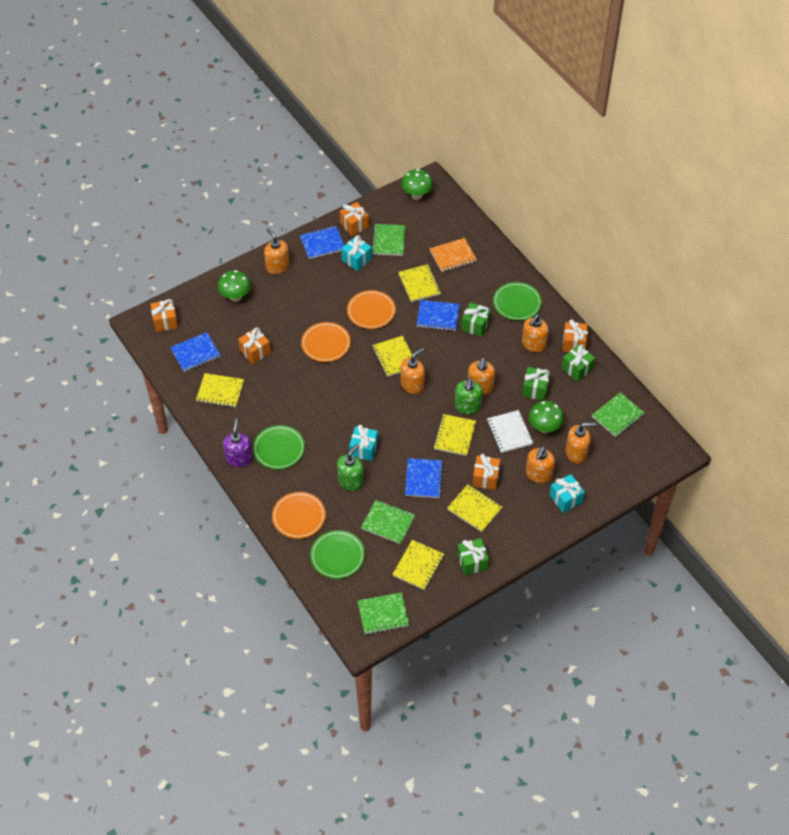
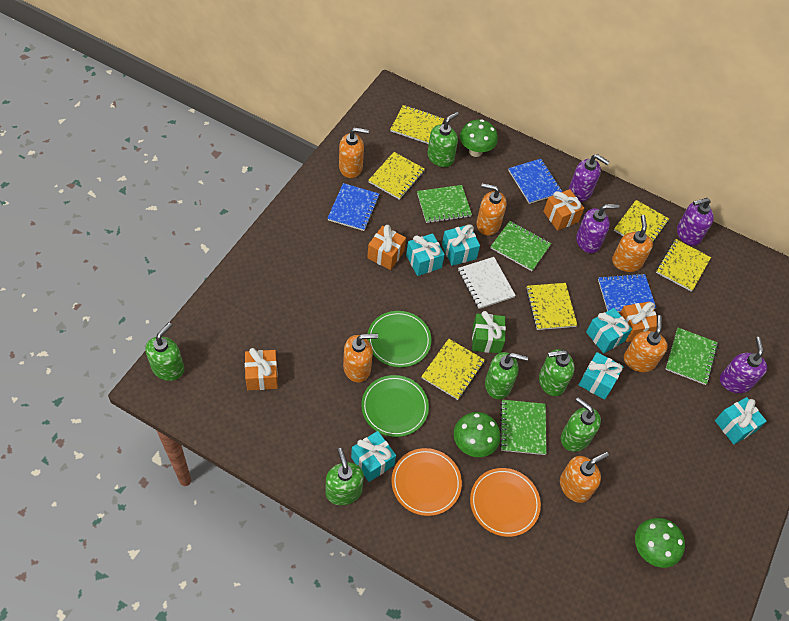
blue notebook: 4 -> 3
green gift: 4 -> 1
green plate: 3 -> 2
green soap dispenser: 2 -> 6
orange gift: 5 -> 4
orange notebook: 1 -> 0
orange plate: 3 -> 2
purple soap dispenser: 1 -> 4
turquoise gift: 3 -> 6

